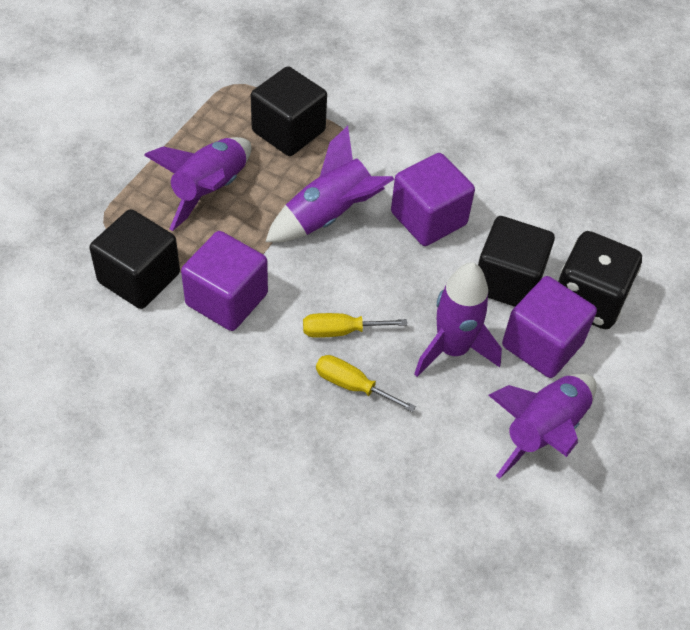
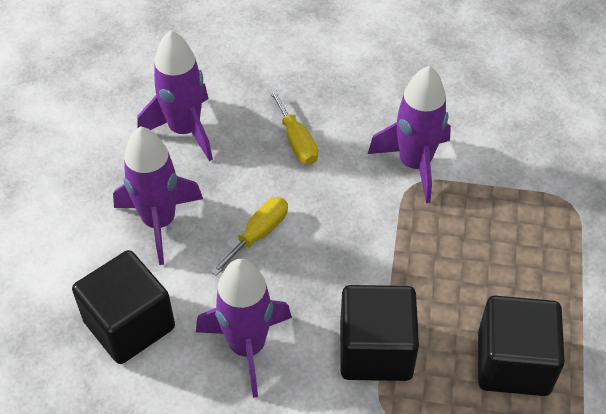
black dice: 1 -> 0
purple cube: 3 -> 0

